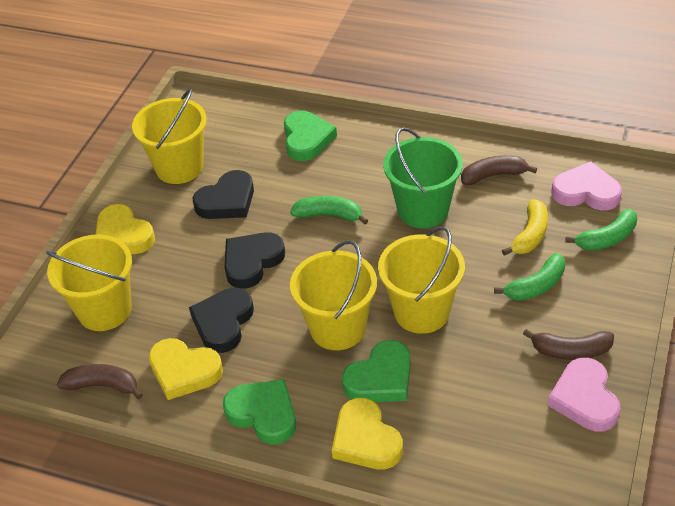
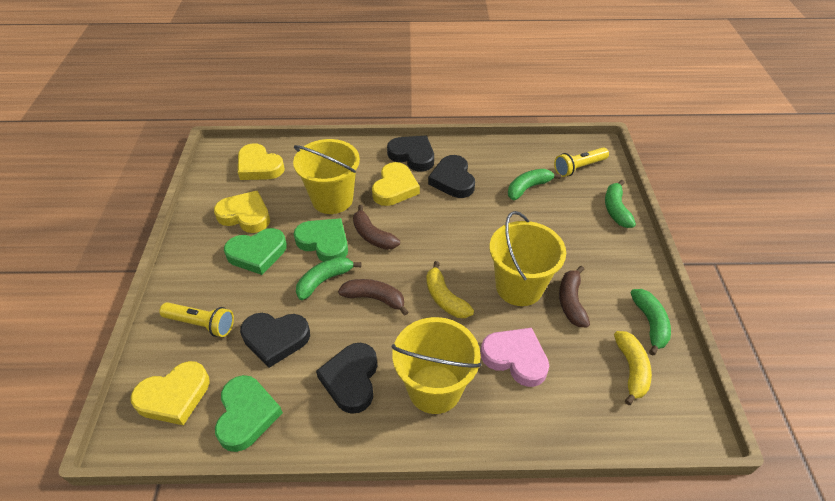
black heart: 3 -> 4
green banana: 3 -> 4
green bucket: 1 -> 0
pink heart: 2 -> 1
yellow banana: 1 -> 2
yellow bucket: 4 -> 3
yellow flashlight: 0 -> 2
yellow heart: 3 -> 4

